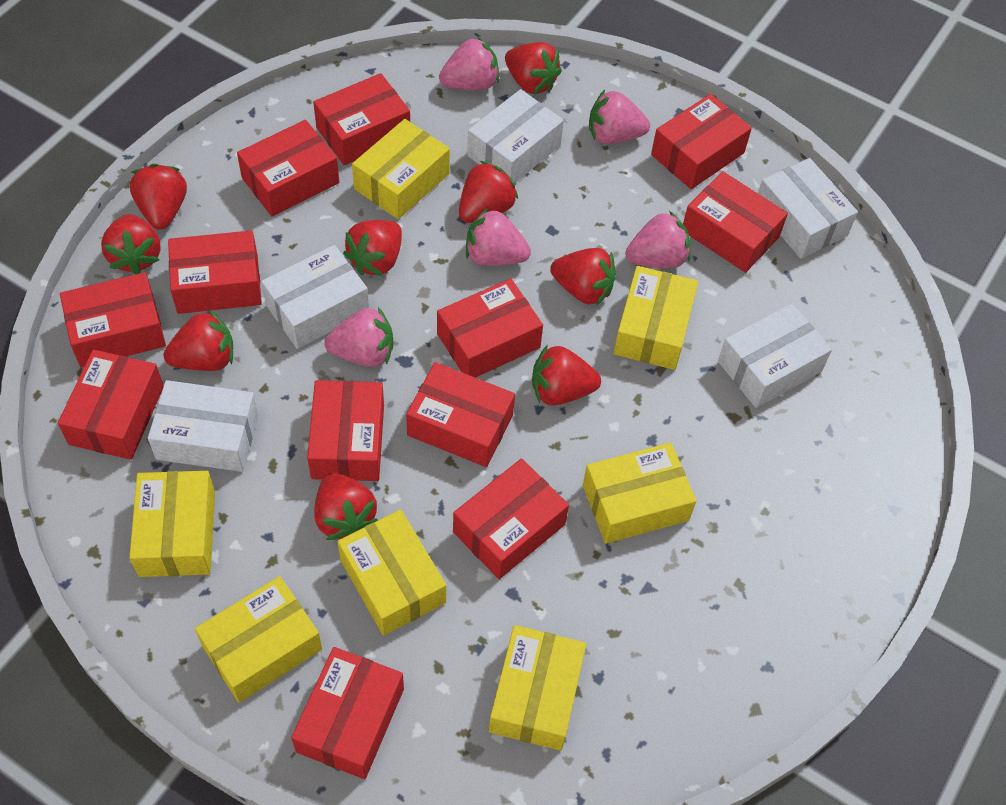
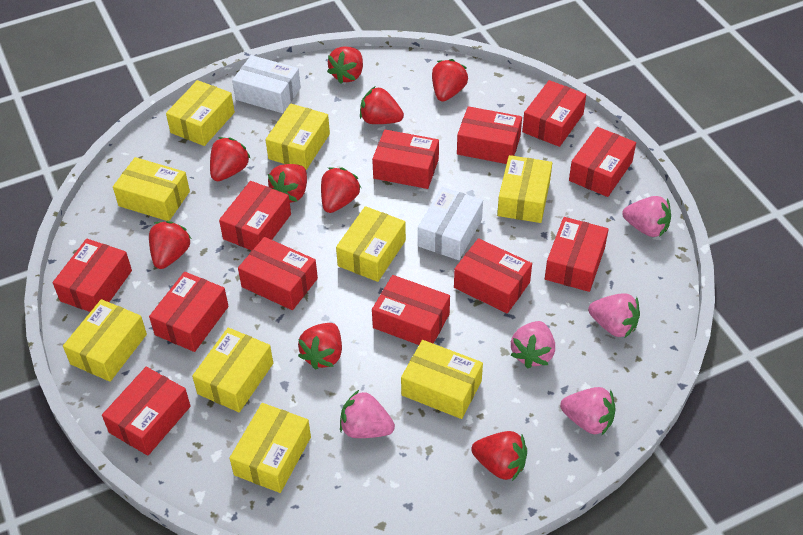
white box: 5 -> 2
yellow box: 7 -> 9

